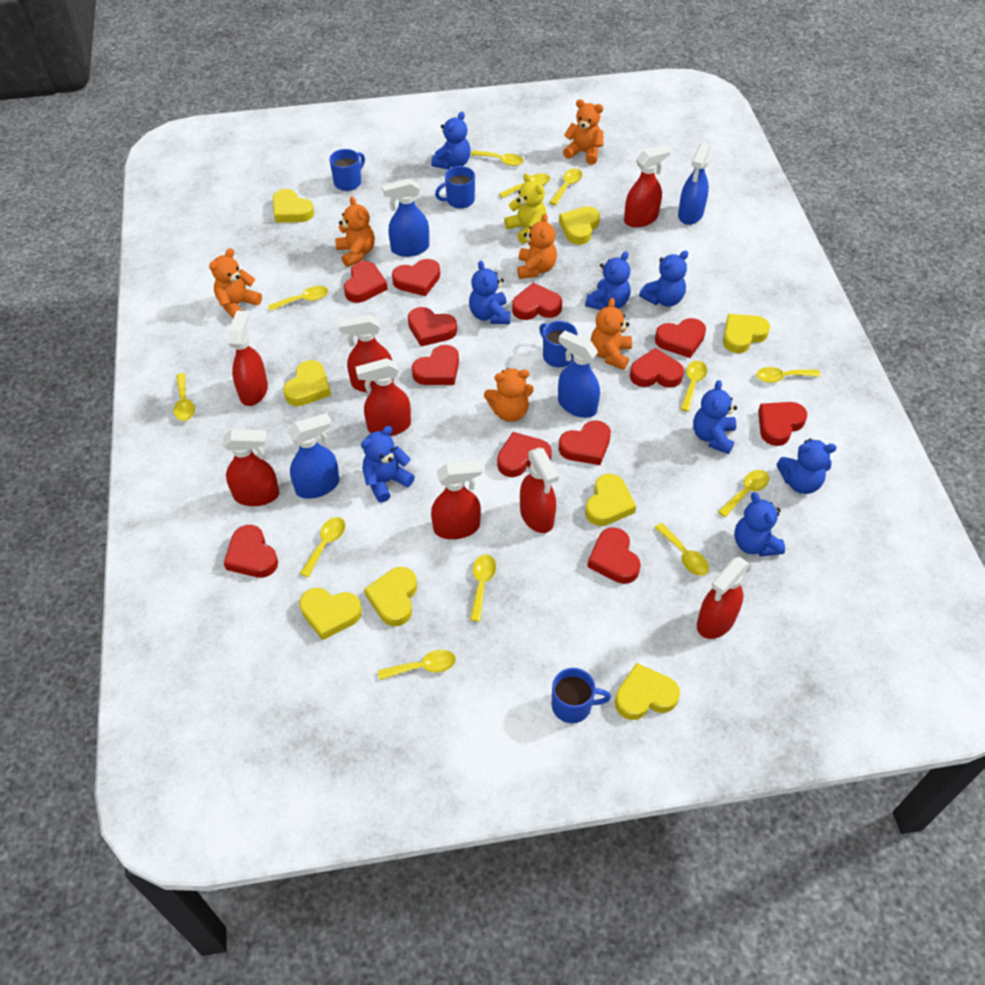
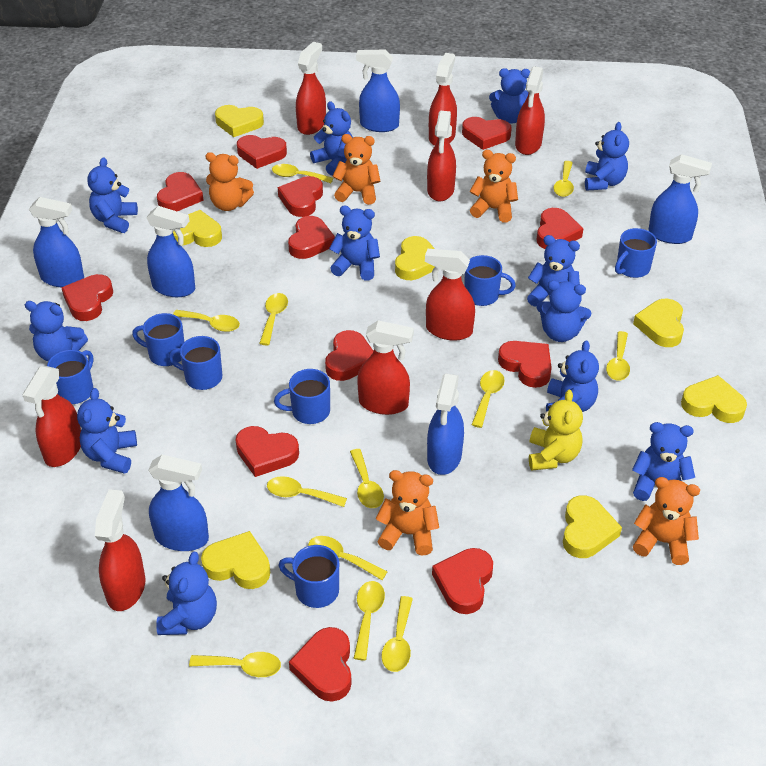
blue mug: 4 -> 7
blue spray bottle: 4 -> 6
blue teddy bear: 8 -> 12
orange teddy bear: 6 -> 5
yellow heart: 8 -> 7

